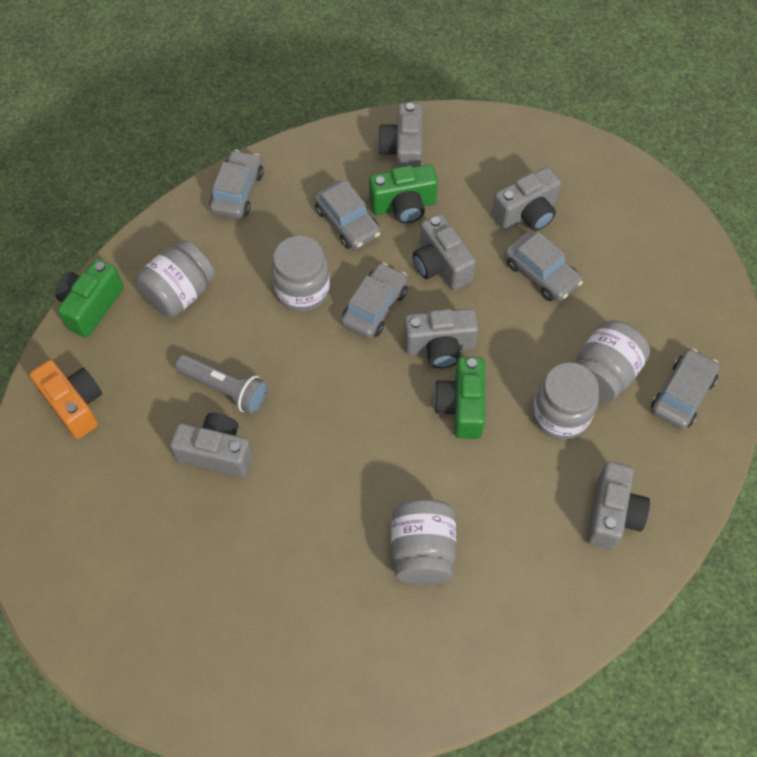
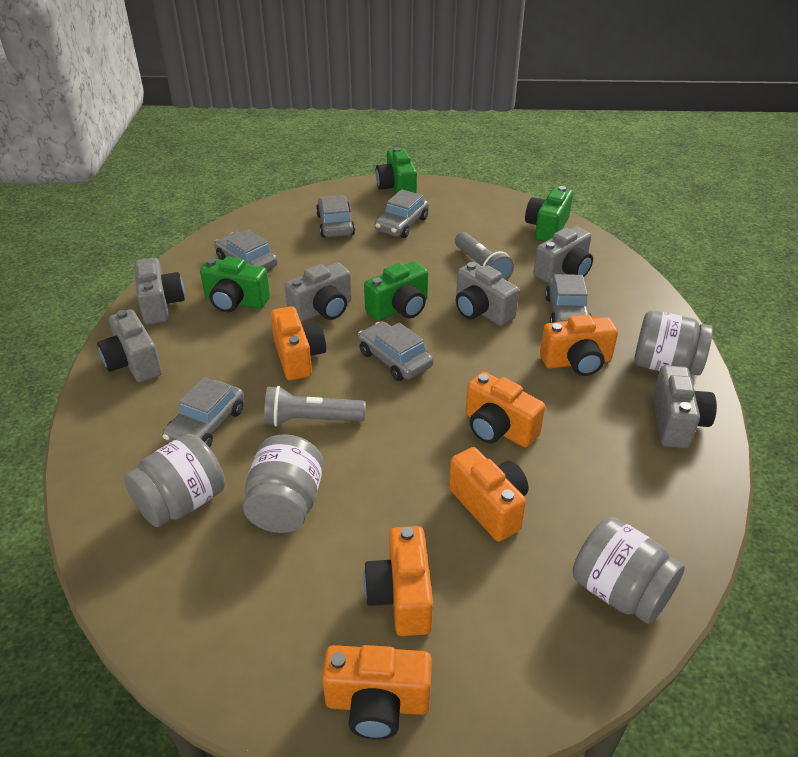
green camera: 3 -> 4
grey car: 5 -> 6
grey flashlight: 1 -> 2
grey jar: 5 -> 4
orange camera: 1 -> 6

